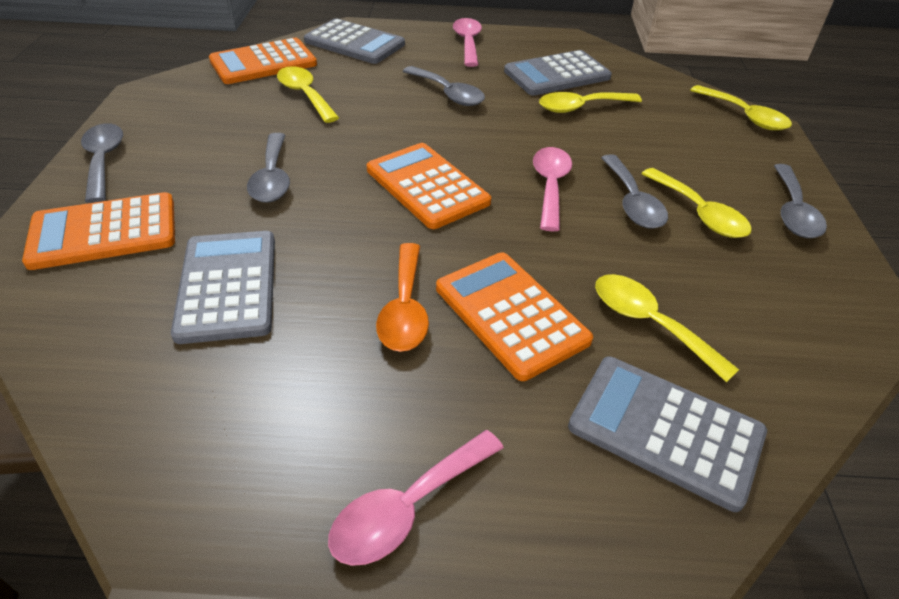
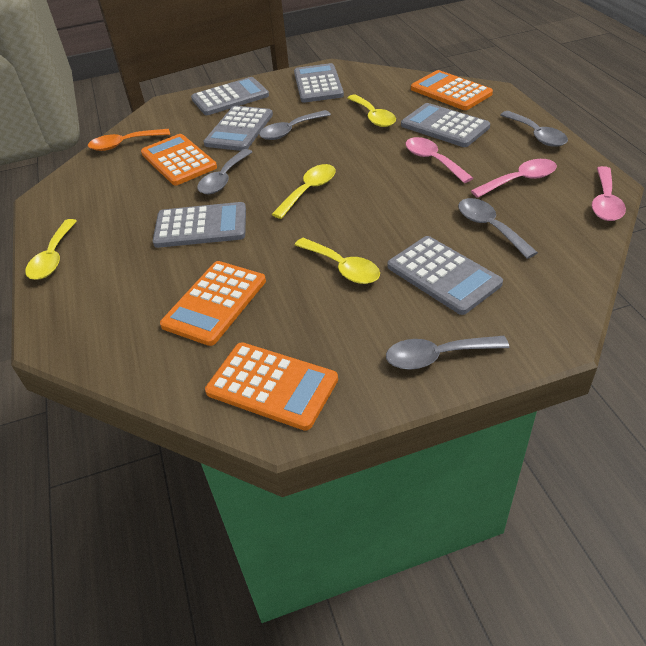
grey calculator: 4 -> 6
yellow spoon: 5 -> 4

